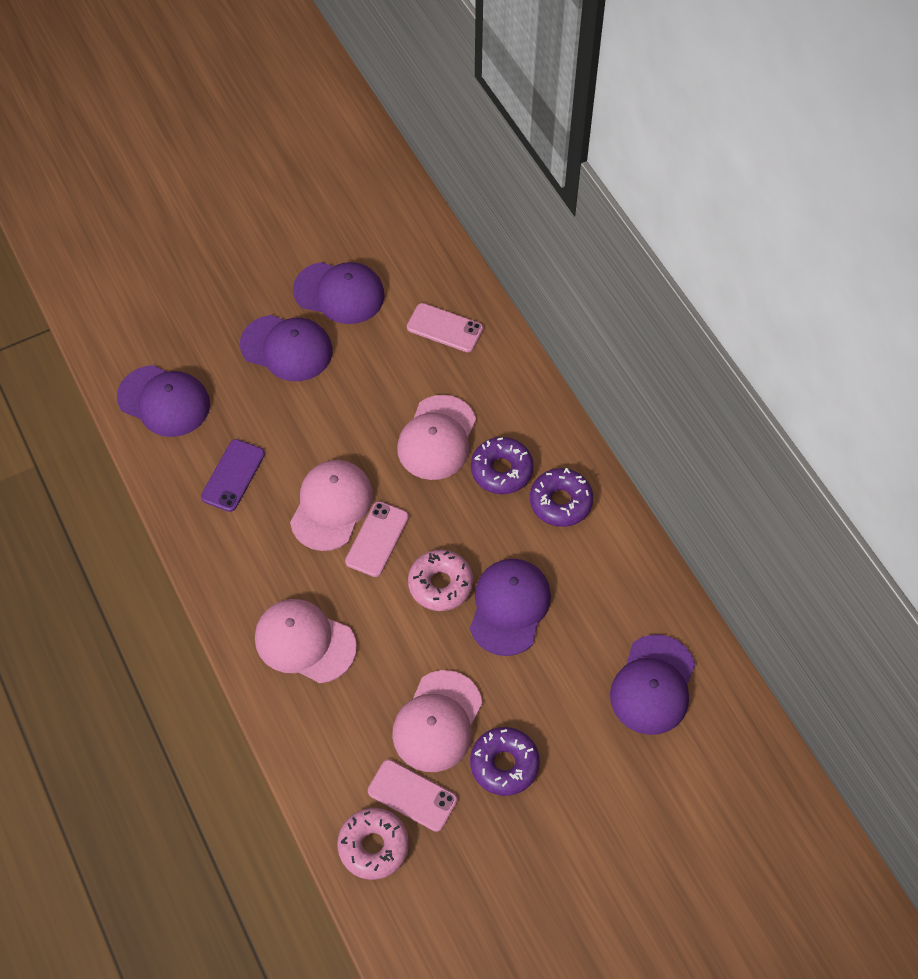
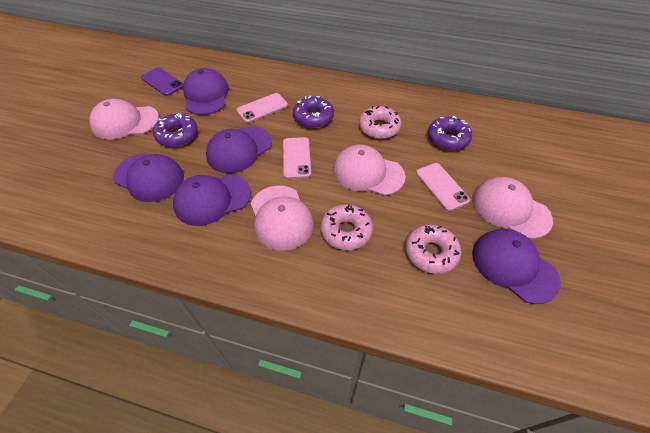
pink donut: 2 -> 3

